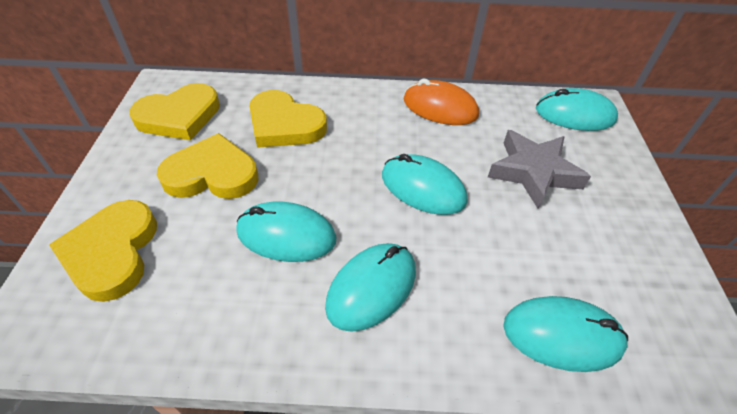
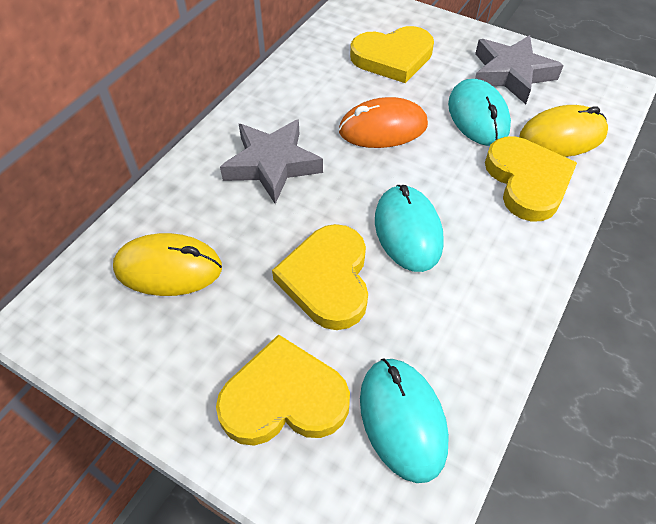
grey star: 1 -> 2
turquoise mouse: 5 -> 3
yellow mouse: 0 -> 2

